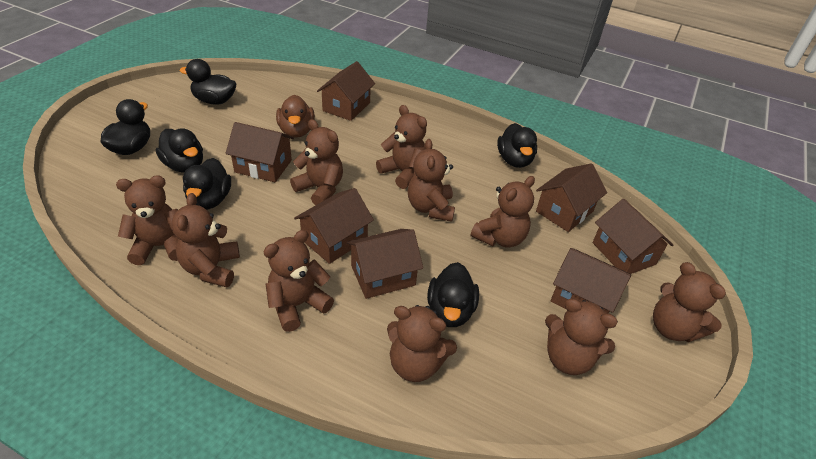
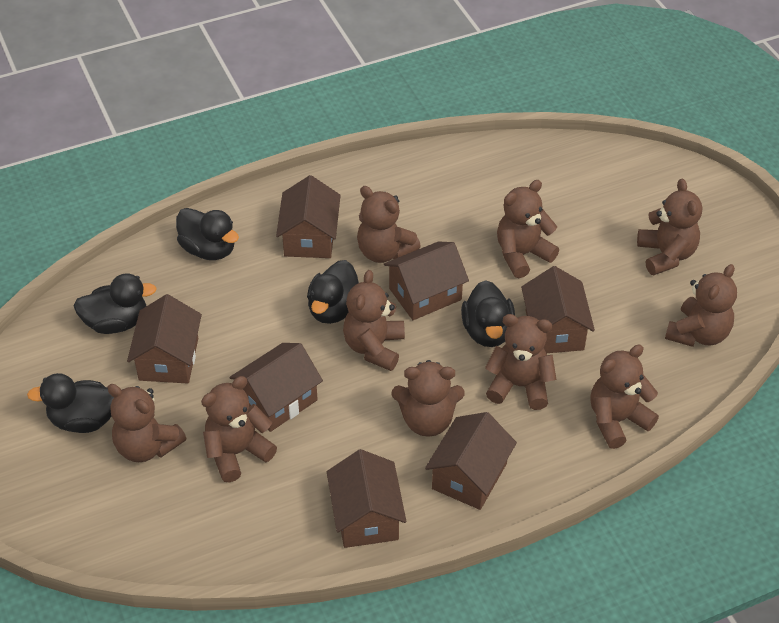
black duck: 6 -> 5
brown duck: 1 -> 0

